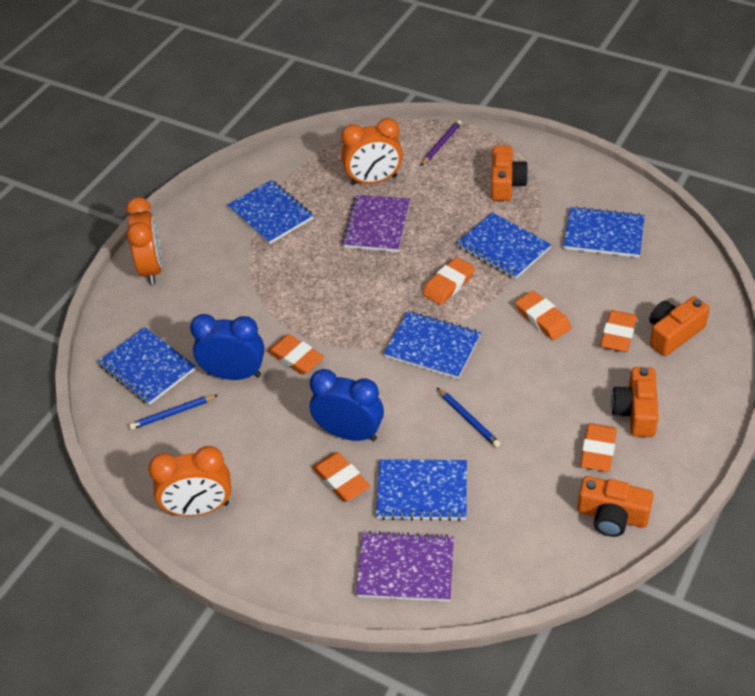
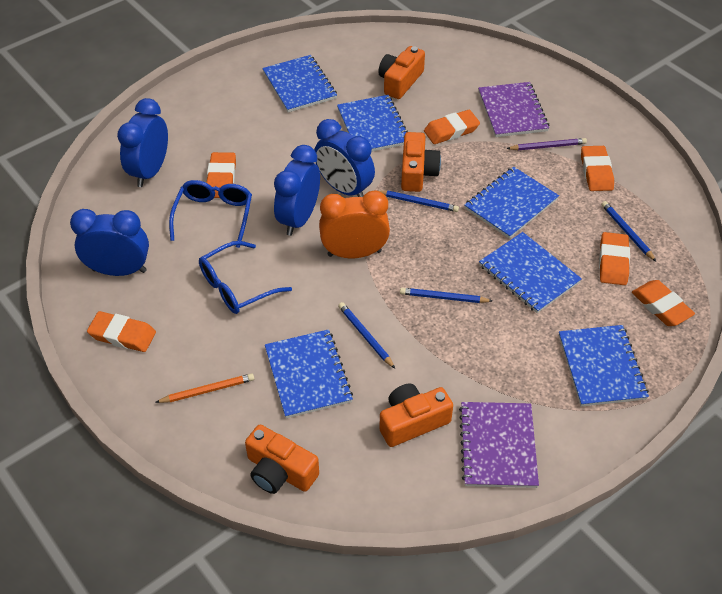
blue clock: 2 -> 4
blue glasses: 0 -> 2
blue pencil: 2 -> 4
orange clock: 3 -> 1
orange pencil: 0 -> 1

